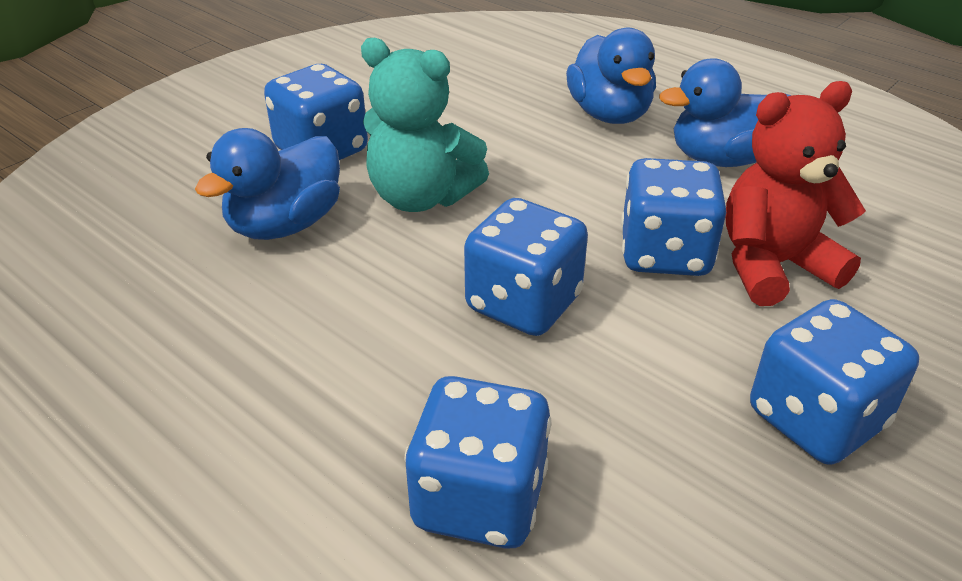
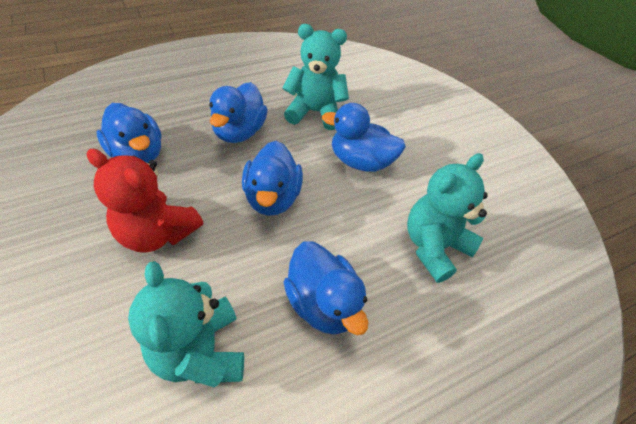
blue dice: 5 -> 0
blue duck: 3 -> 5
turquoise teddy bear: 1 -> 3

